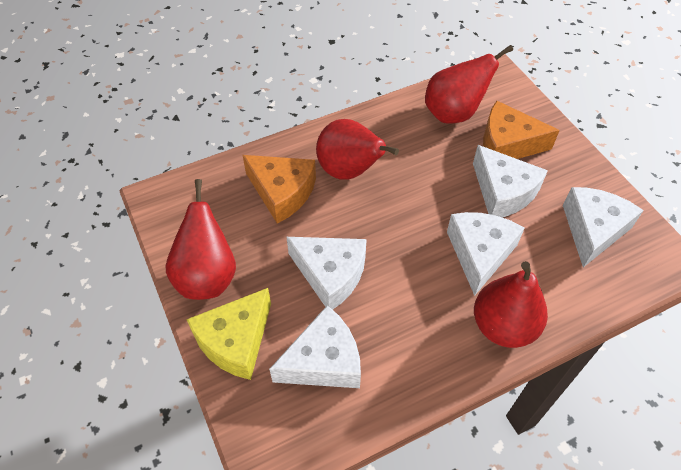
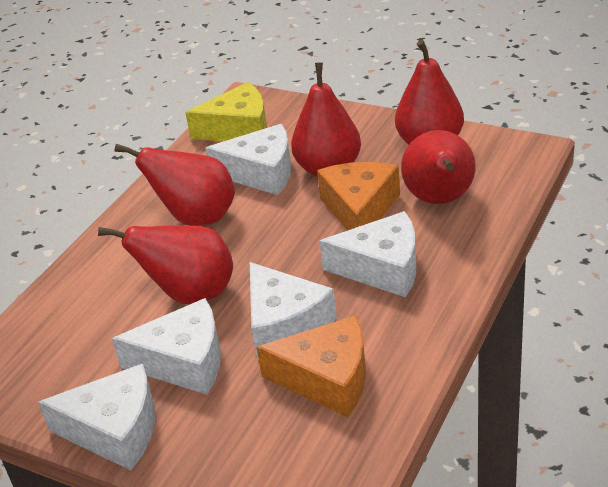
red pear: 4 -> 5

